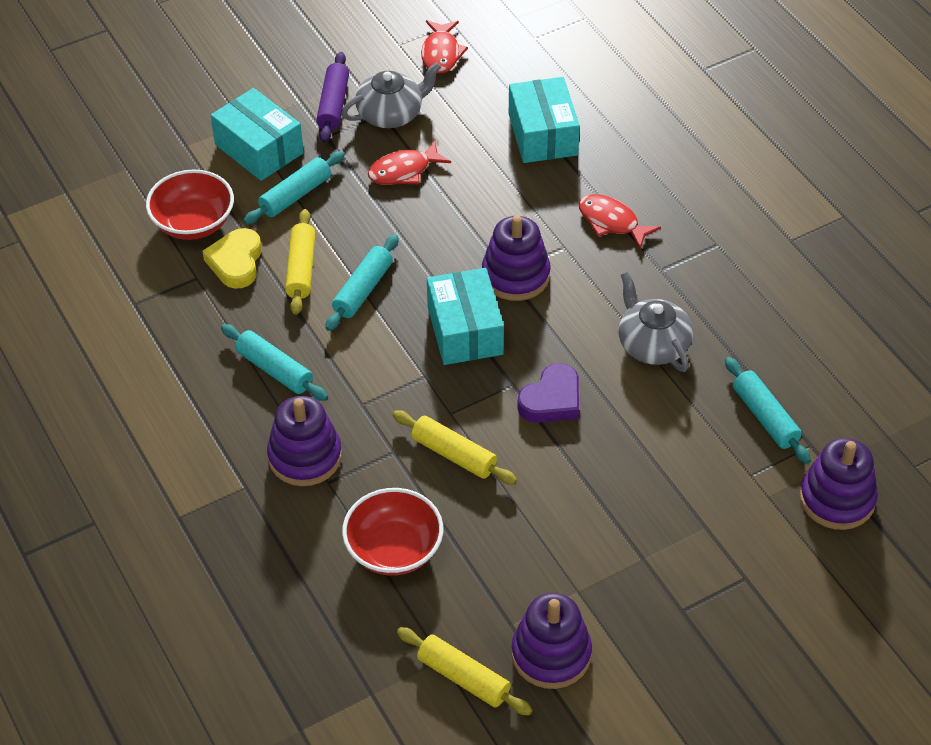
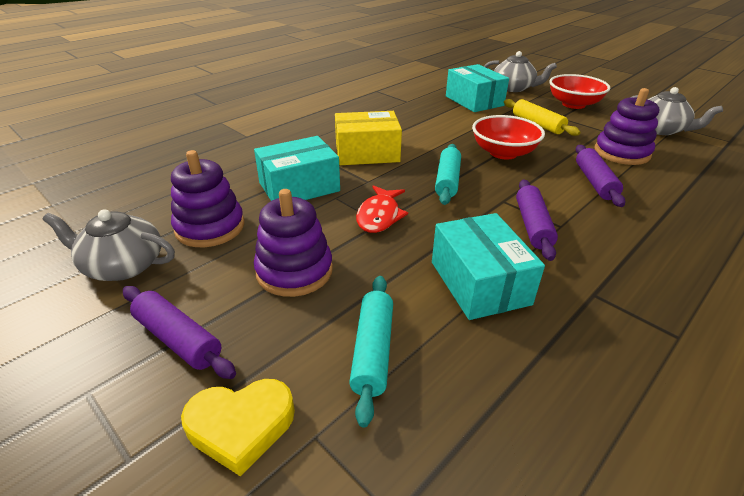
grey teapot: 2 -> 3
purple heart: 1 -> 0
purple rolling pin: 1 -> 3
purple stacking toy: 4 -> 3
red fish: 3 -> 1
turquoise rolling pin: 4 -> 2
yellow box: 0 -> 1
yellow rolling pin: 3 -> 1

